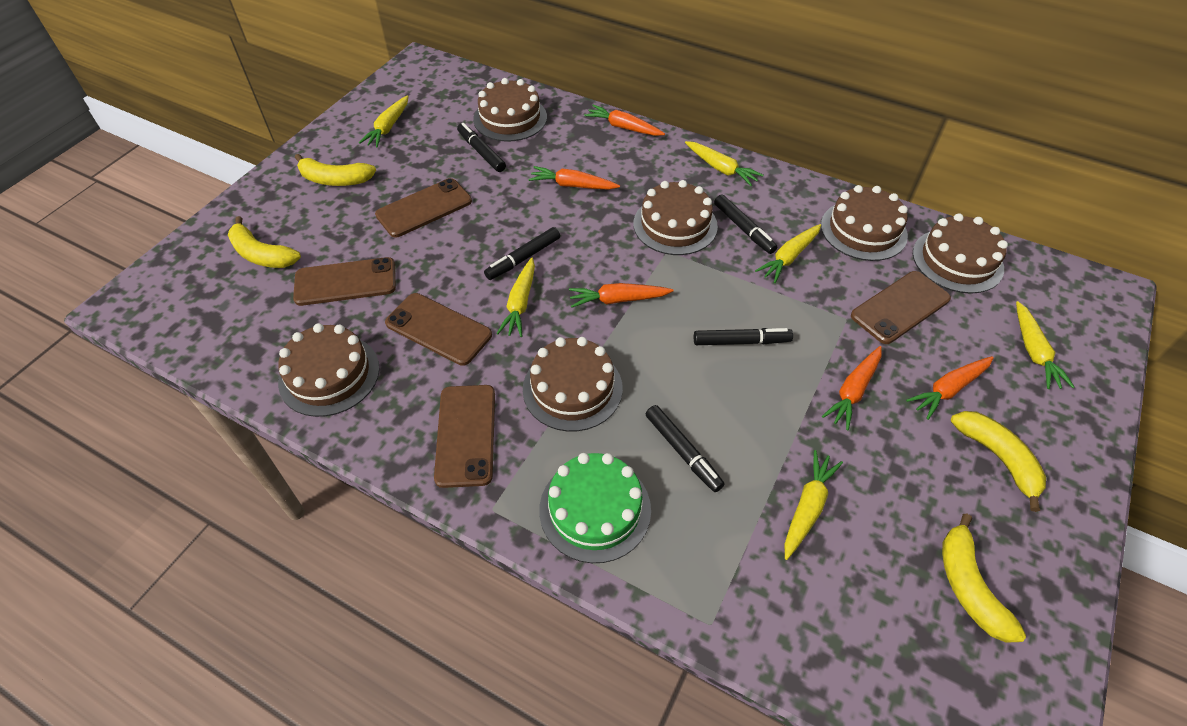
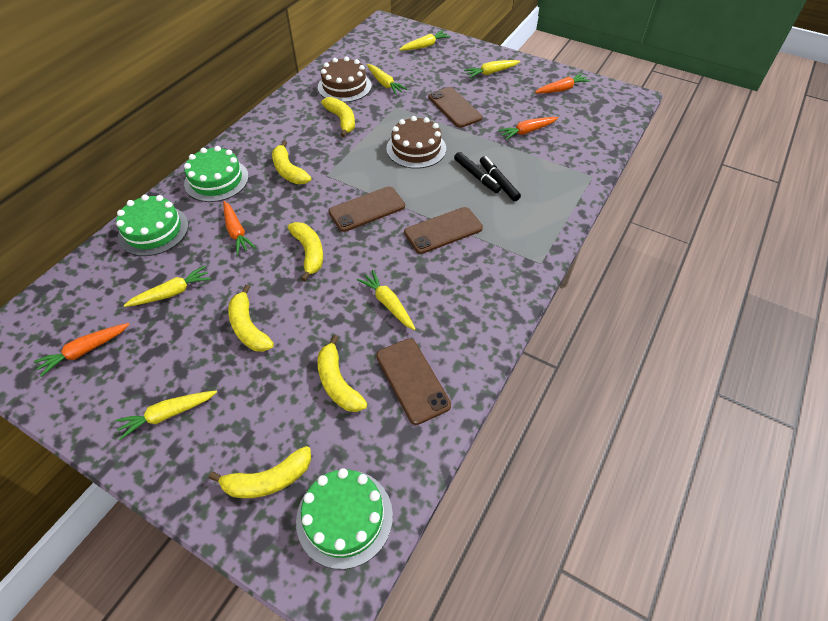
black marker: 5 -> 2
brown cake: 6 -> 2
brown phone: 5 -> 4
green cake: 1 -> 3
orange carrot: 5 -> 4
yellow banana: 4 -> 6

